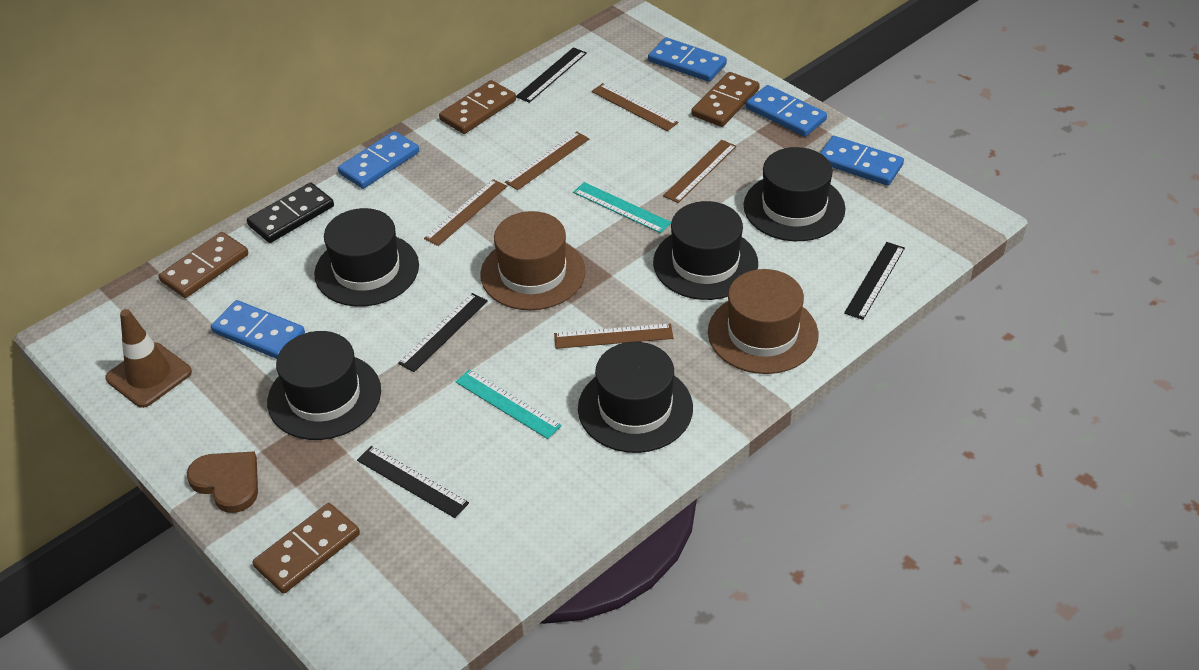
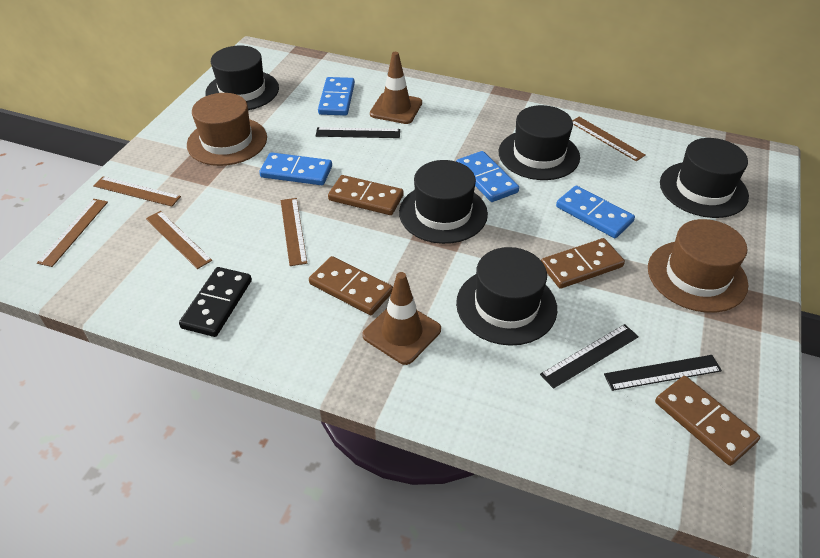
black ruler: 4 -> 3
blue domino: 5 -> 4
brown heart: 1 -> 0
brown traffic cone: 1 -> 2
turquoise ruler: 2 -> 0

